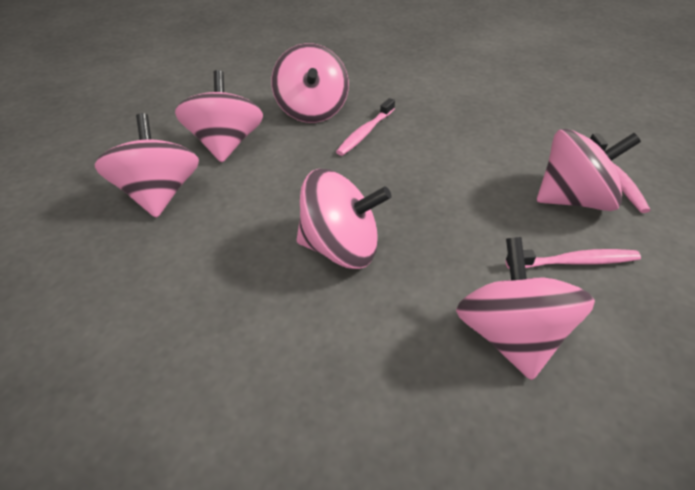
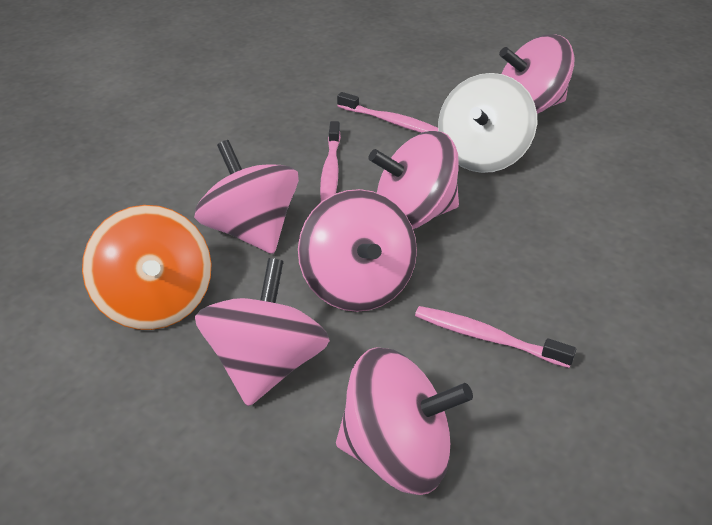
orange spinning top: 0 -> 1
white spinning top: 0 -> 1

